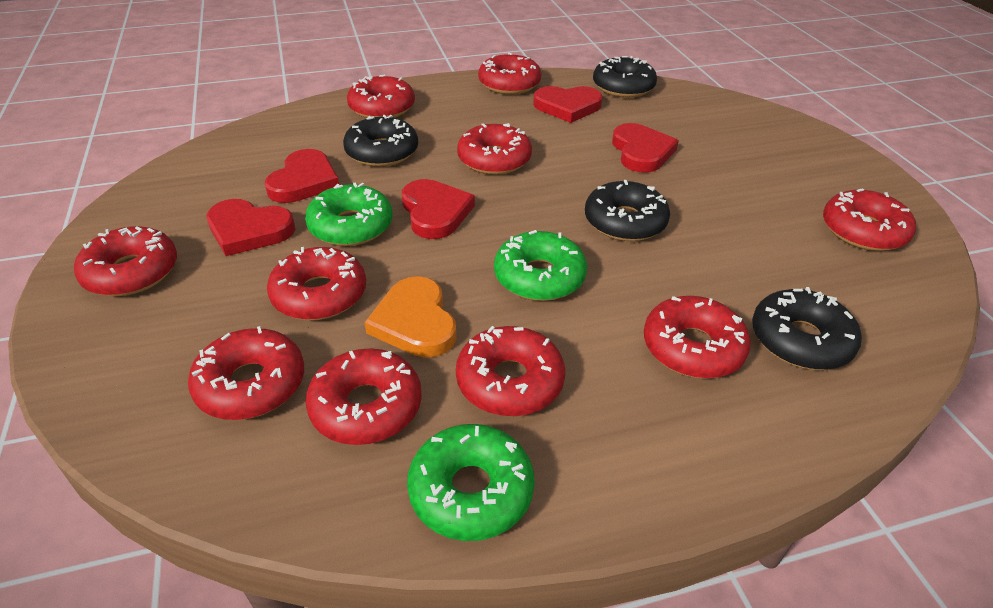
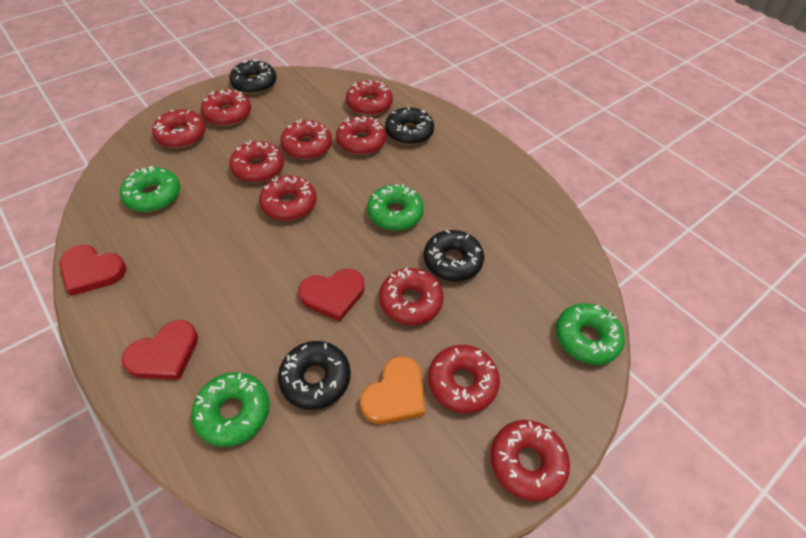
green donut: 3 -> 4
red heart: 5 -> 3

